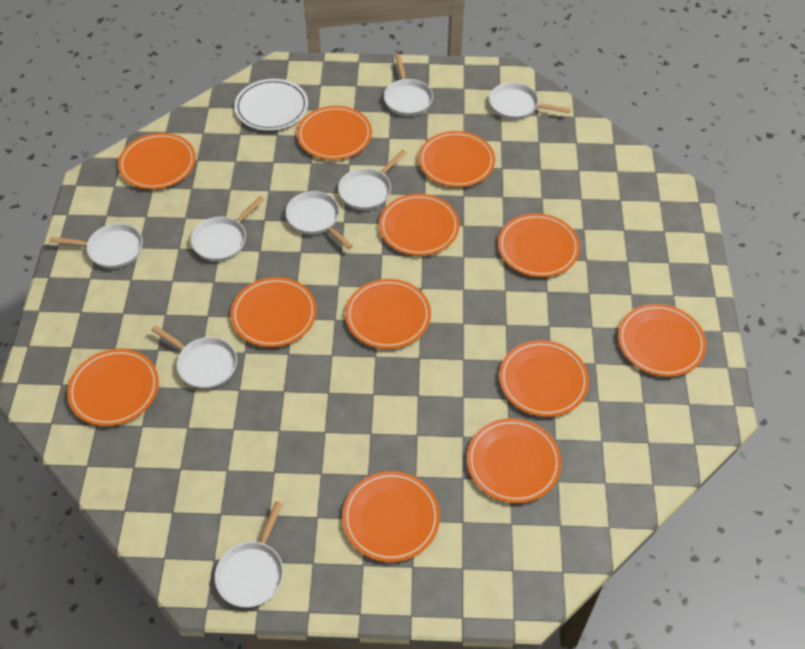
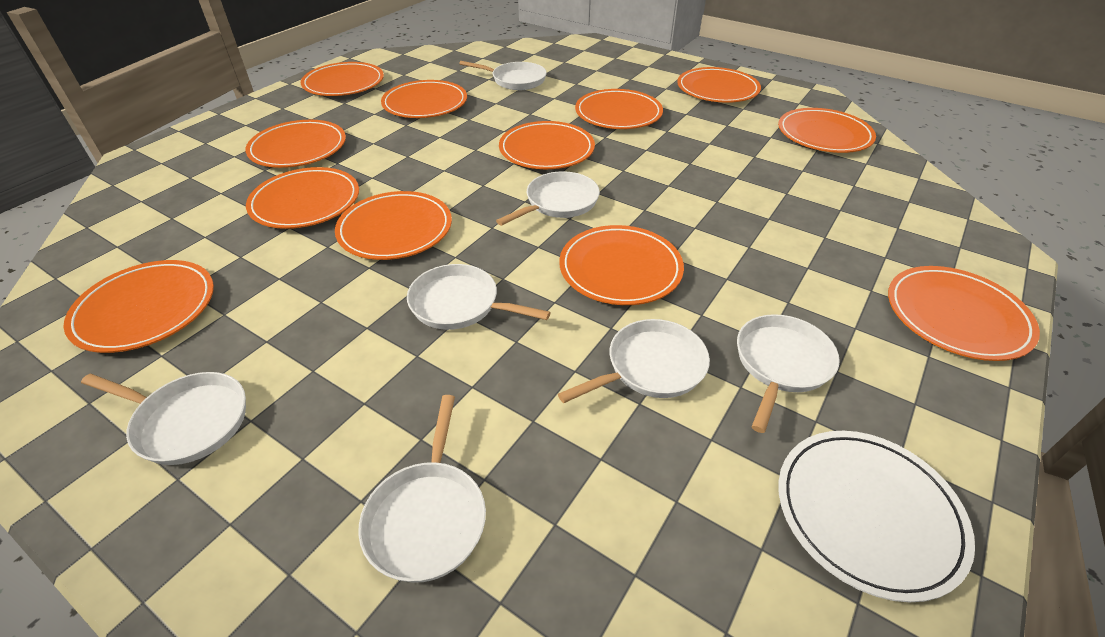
white pan: 8 -> 7

